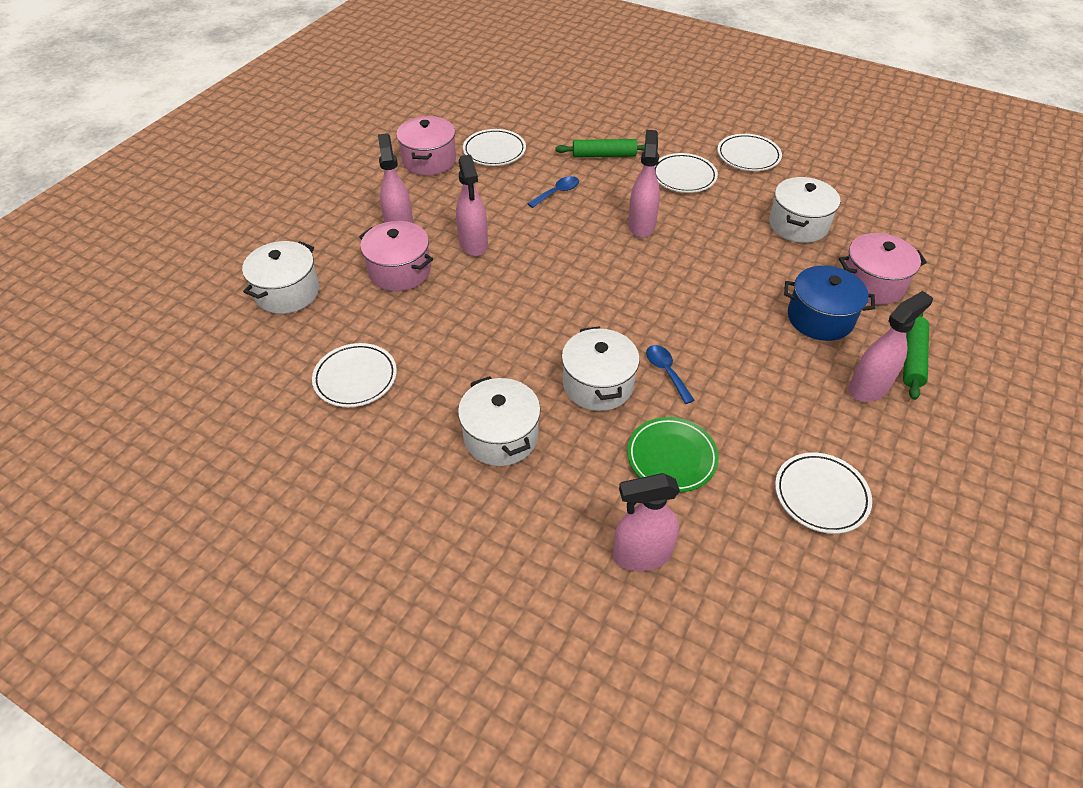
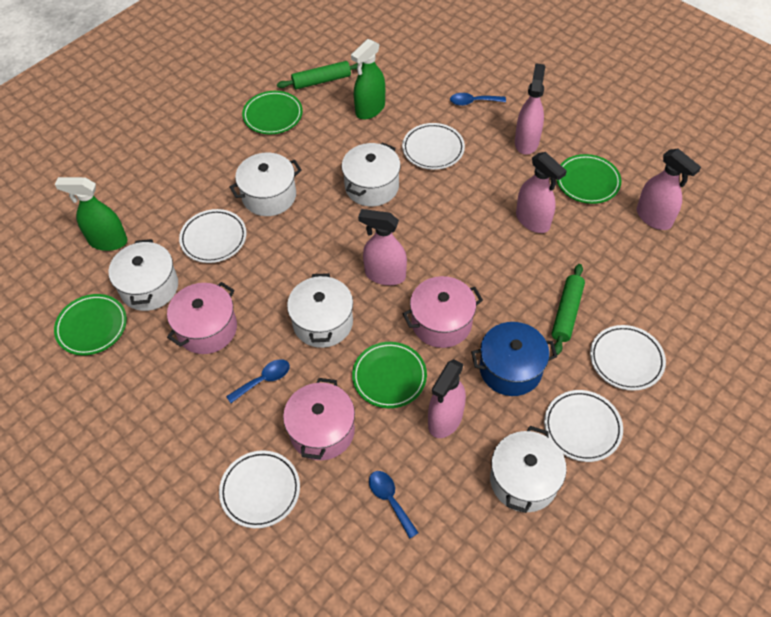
blue spoon: 2 -> 3
green plate: 1 -> 4
green spray bottle: 0 -> 2
white pot: 4 -> 5

